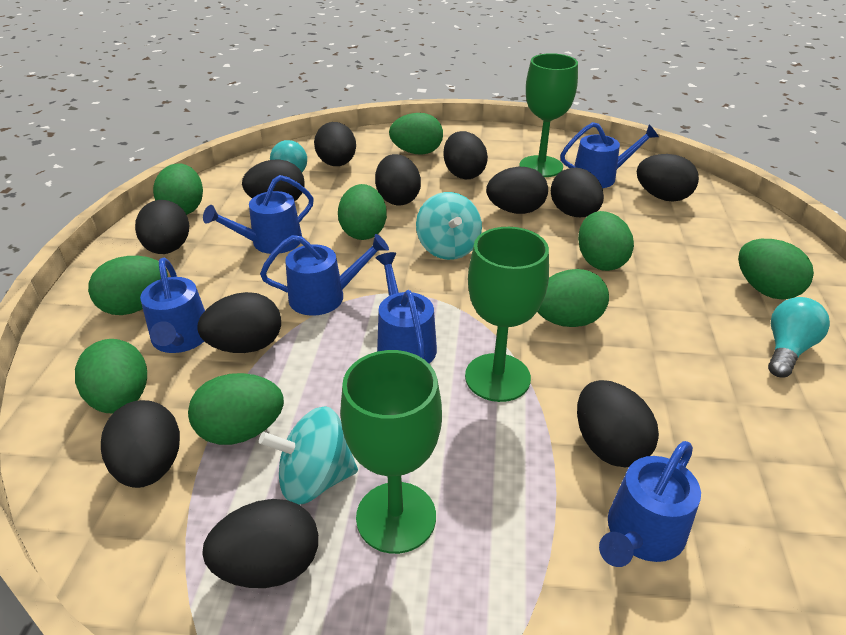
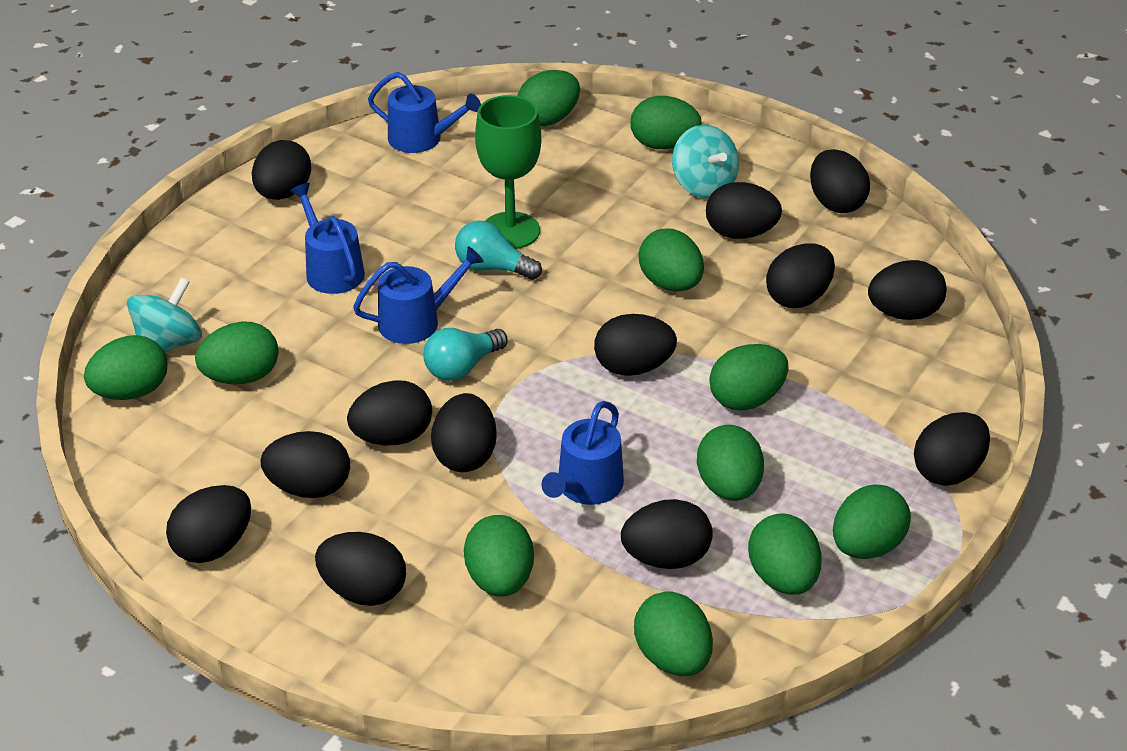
black egg: 12 -> 13
blue watering can: 6 -> 4
green egg: 9 -> 11
green goblet: 3 -> 1

